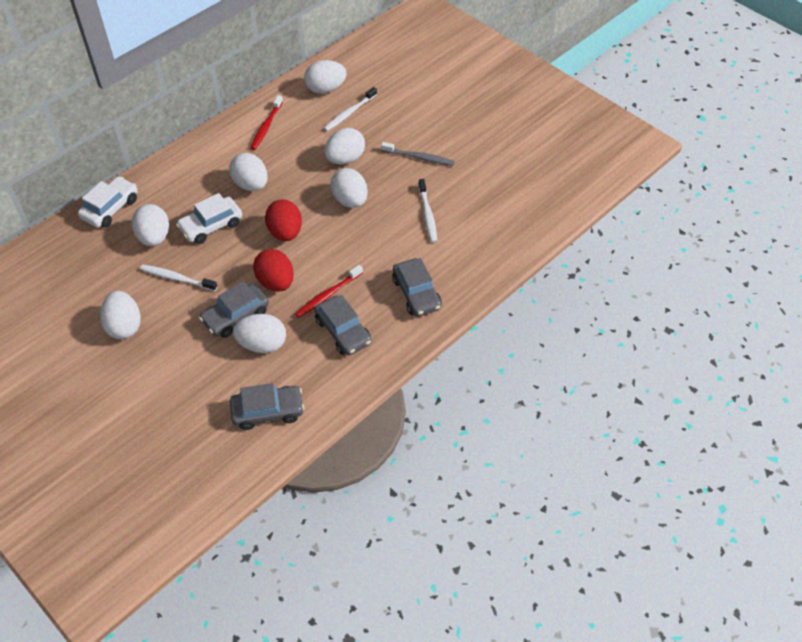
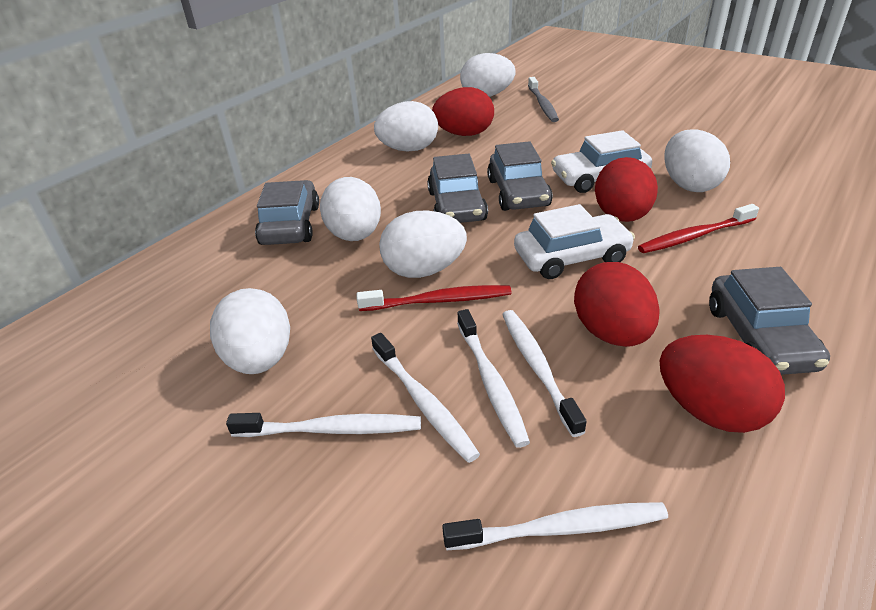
red egg: 2 -> 4
white egg: 7 -> 6
white toothbrush: 3 -> 5

